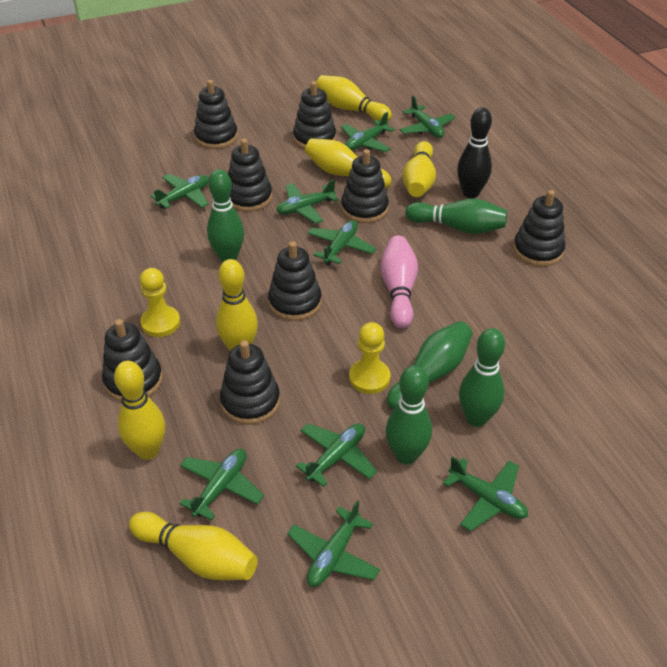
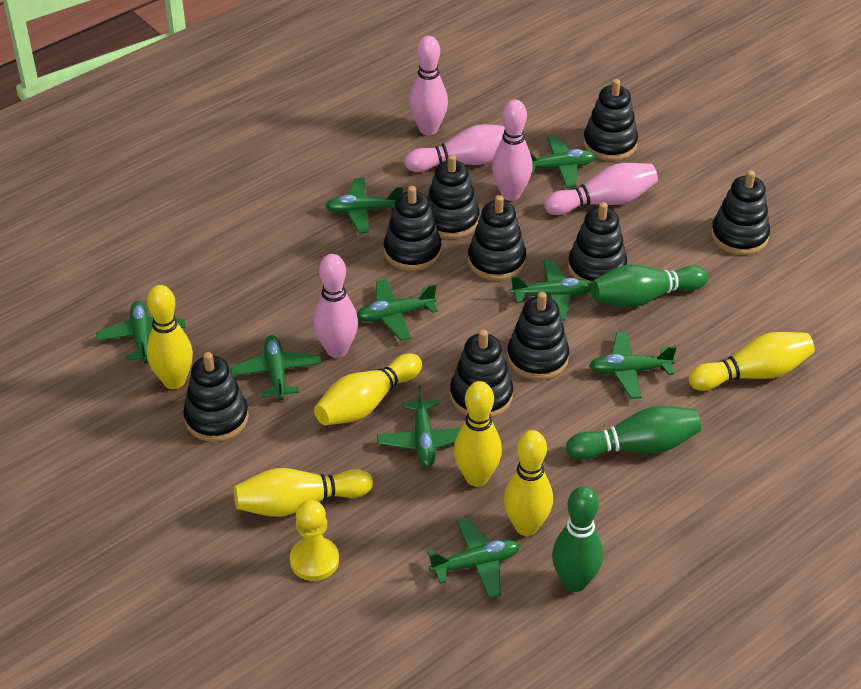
black bowling pin: 1 -> 0
black stacking toy: 8 -> 9
green bowling pin: 5 -> 3
pink bowling pin: 1 -> 5
yellow pawn: 2 -> 1

